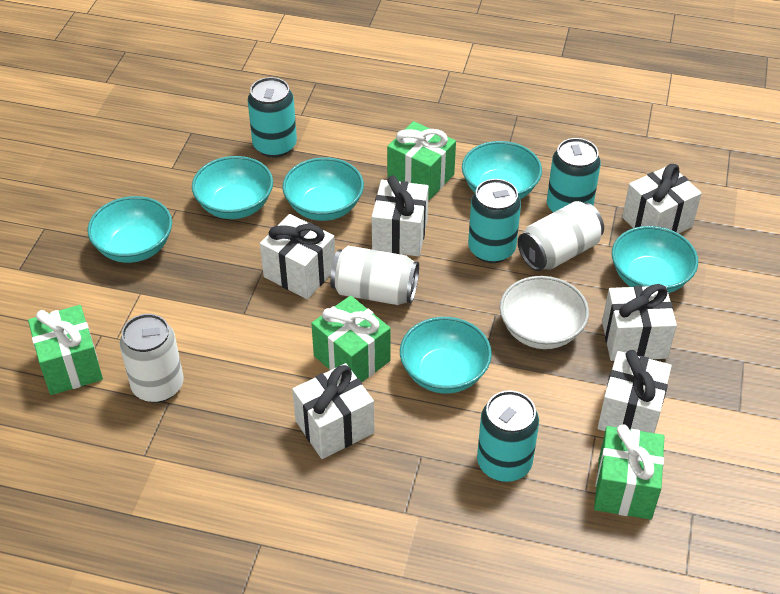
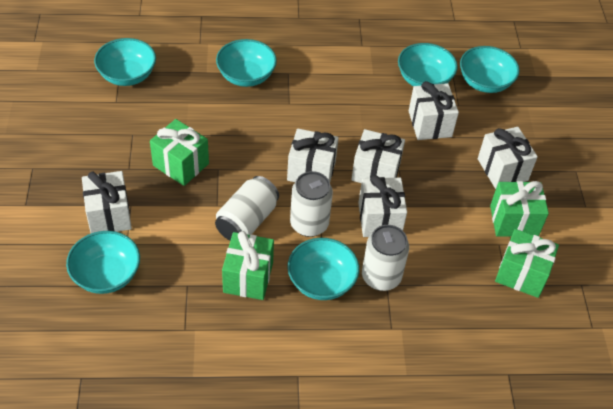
turquoise can: 4 -> 0
white bowl: 1 -> 0

